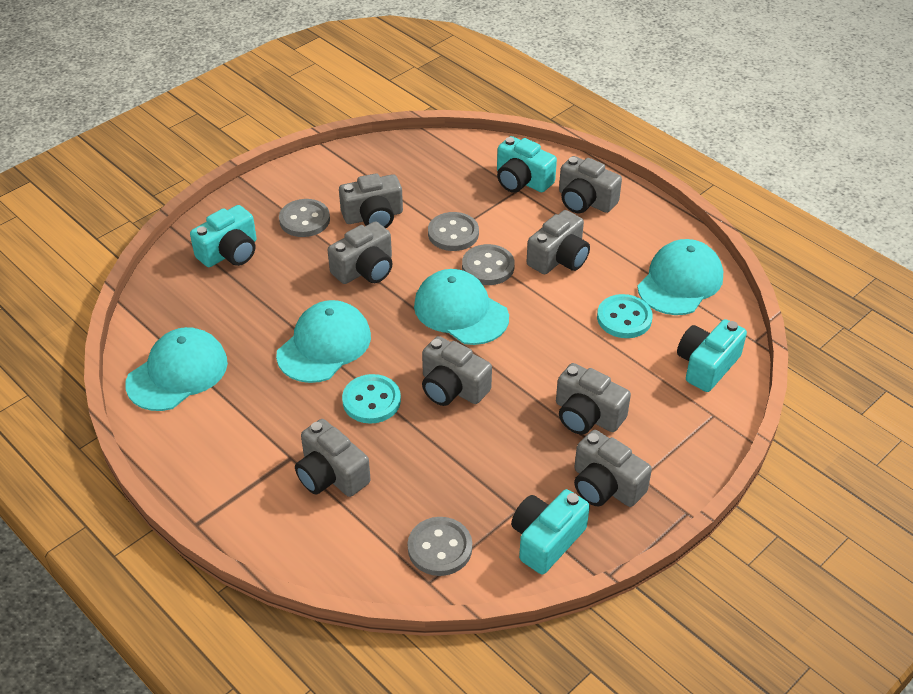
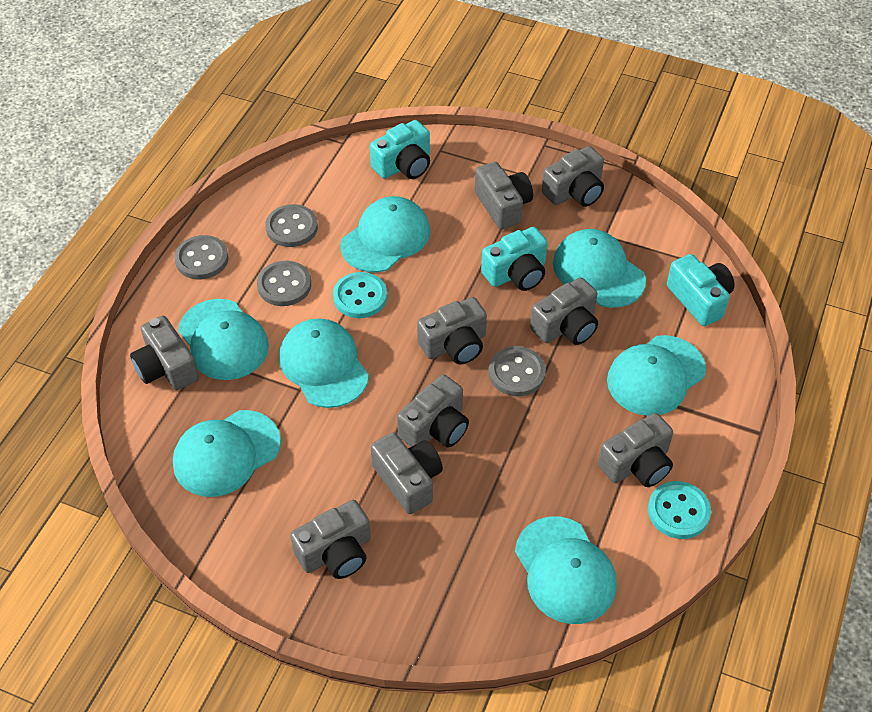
grey camera: 8 -> 9
turquoise camera: 4 -> 3
turquoise cap: 4 -> 7

